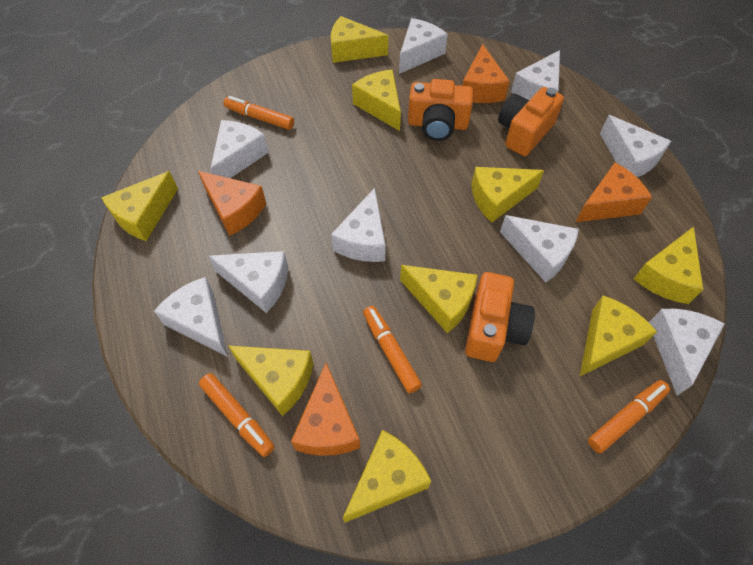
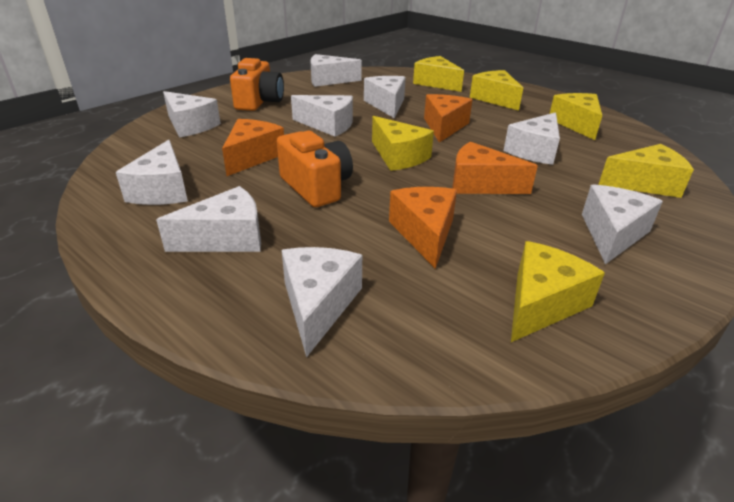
orange camera: 3 -> 2
orange marker: 4 -> 0
yellow cheese: 9 -> 6

